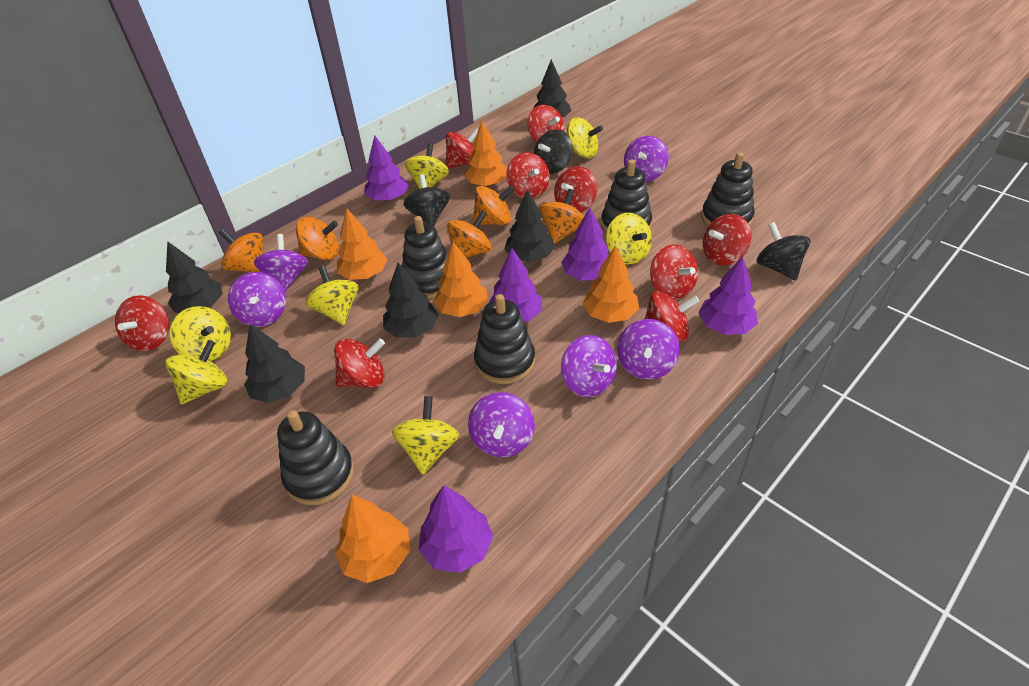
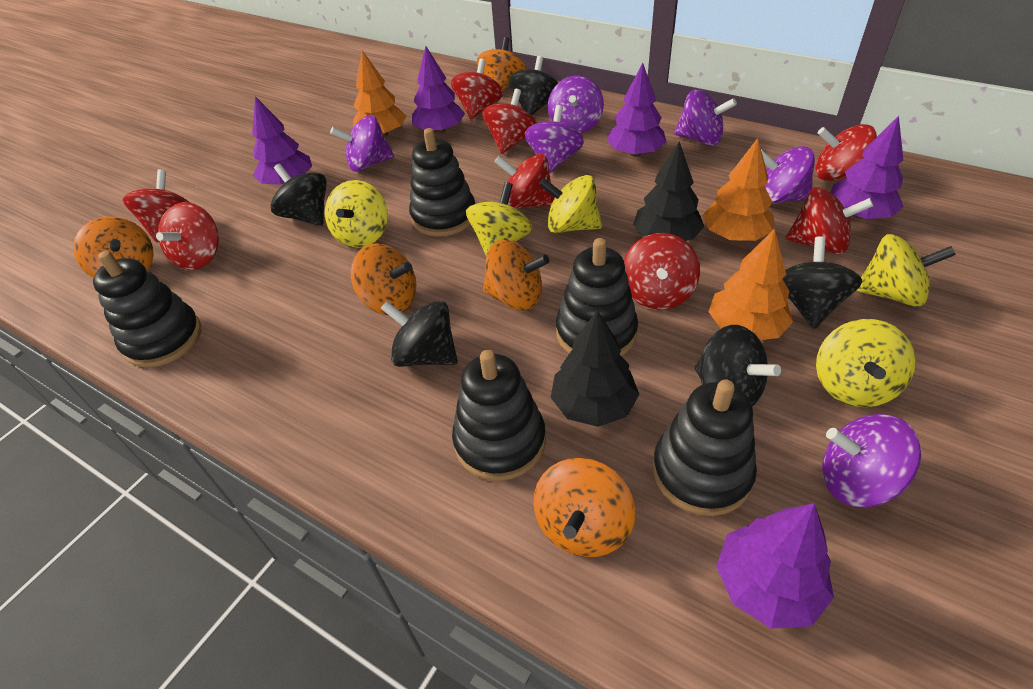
black spinning top: 3 -> 5
black tree: 5 -> 2
orange tree: 5 -> 3
red spinning top: 9 -> 8
yellow spinning top: 7 -> 5

